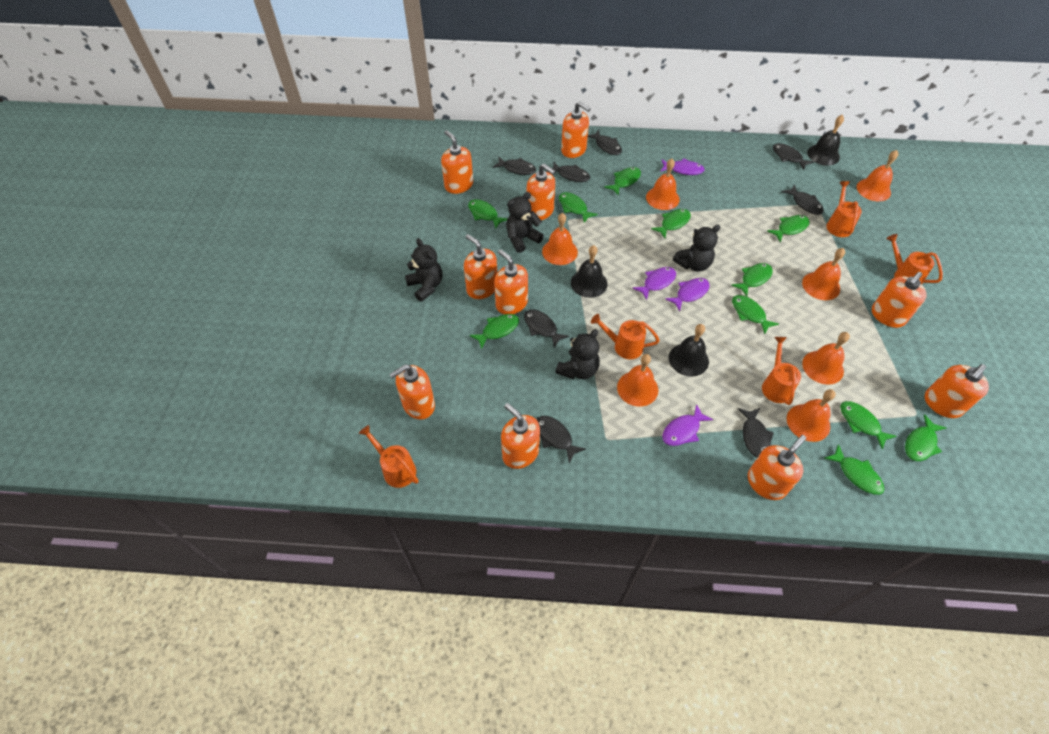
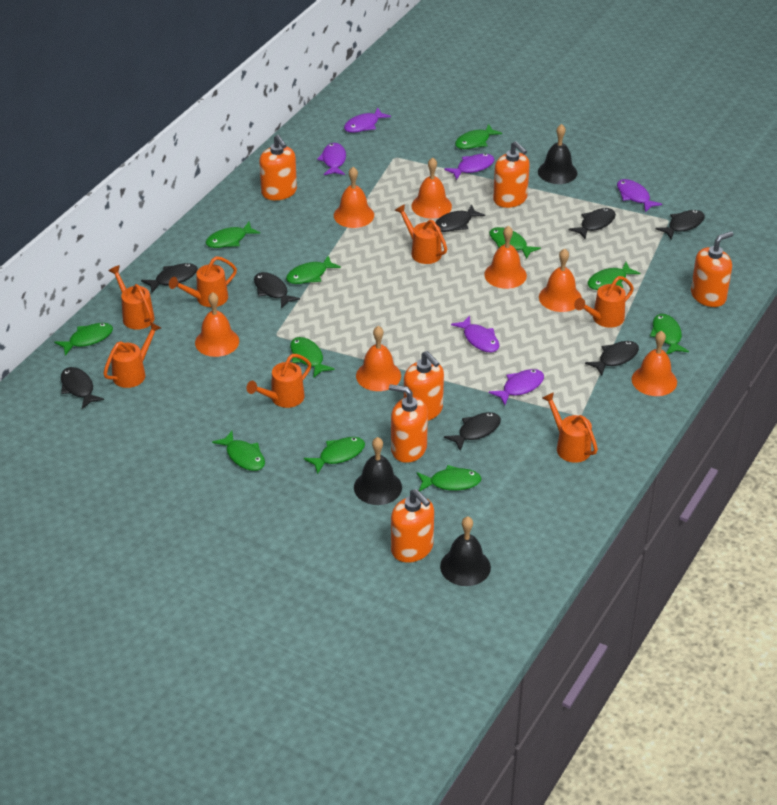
black teddy bear: 4 -> 0
orange soap dispenser: 10 -> 6
orange watering can: 5 -> 7
purple fish: 4 -> 6

